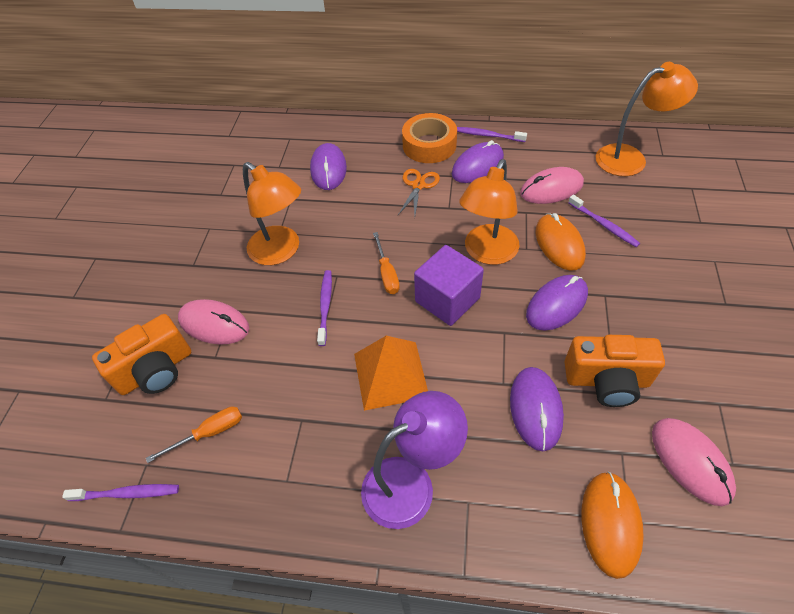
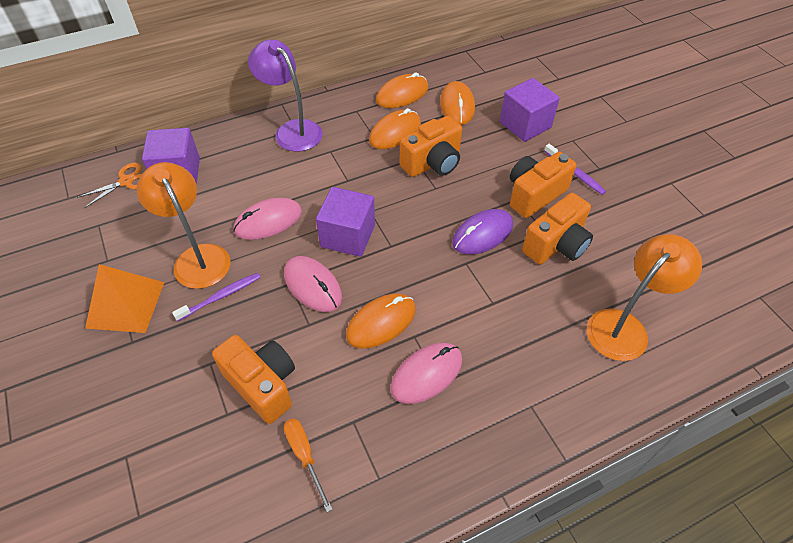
orange camera: 2 -> 4
orange lamp: 3 -> 2
orange mouse: 2 -> 4
orange screwdriver: 2 -> 1
orange tape: 1 -> 0
purple cube: 1 -> 3
purple mouse: 4 -> 1
purple toothbrush: 4 -> 2

